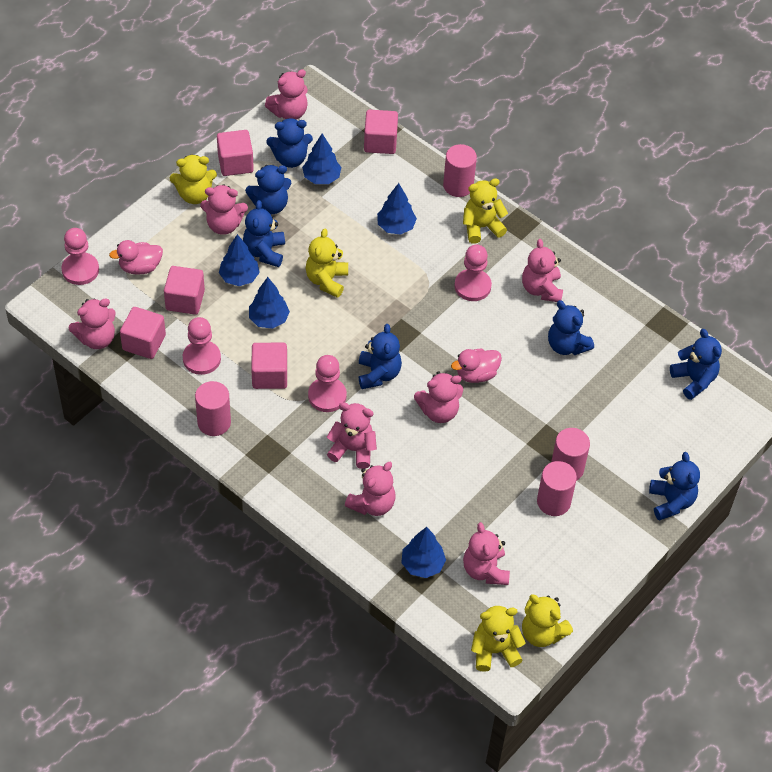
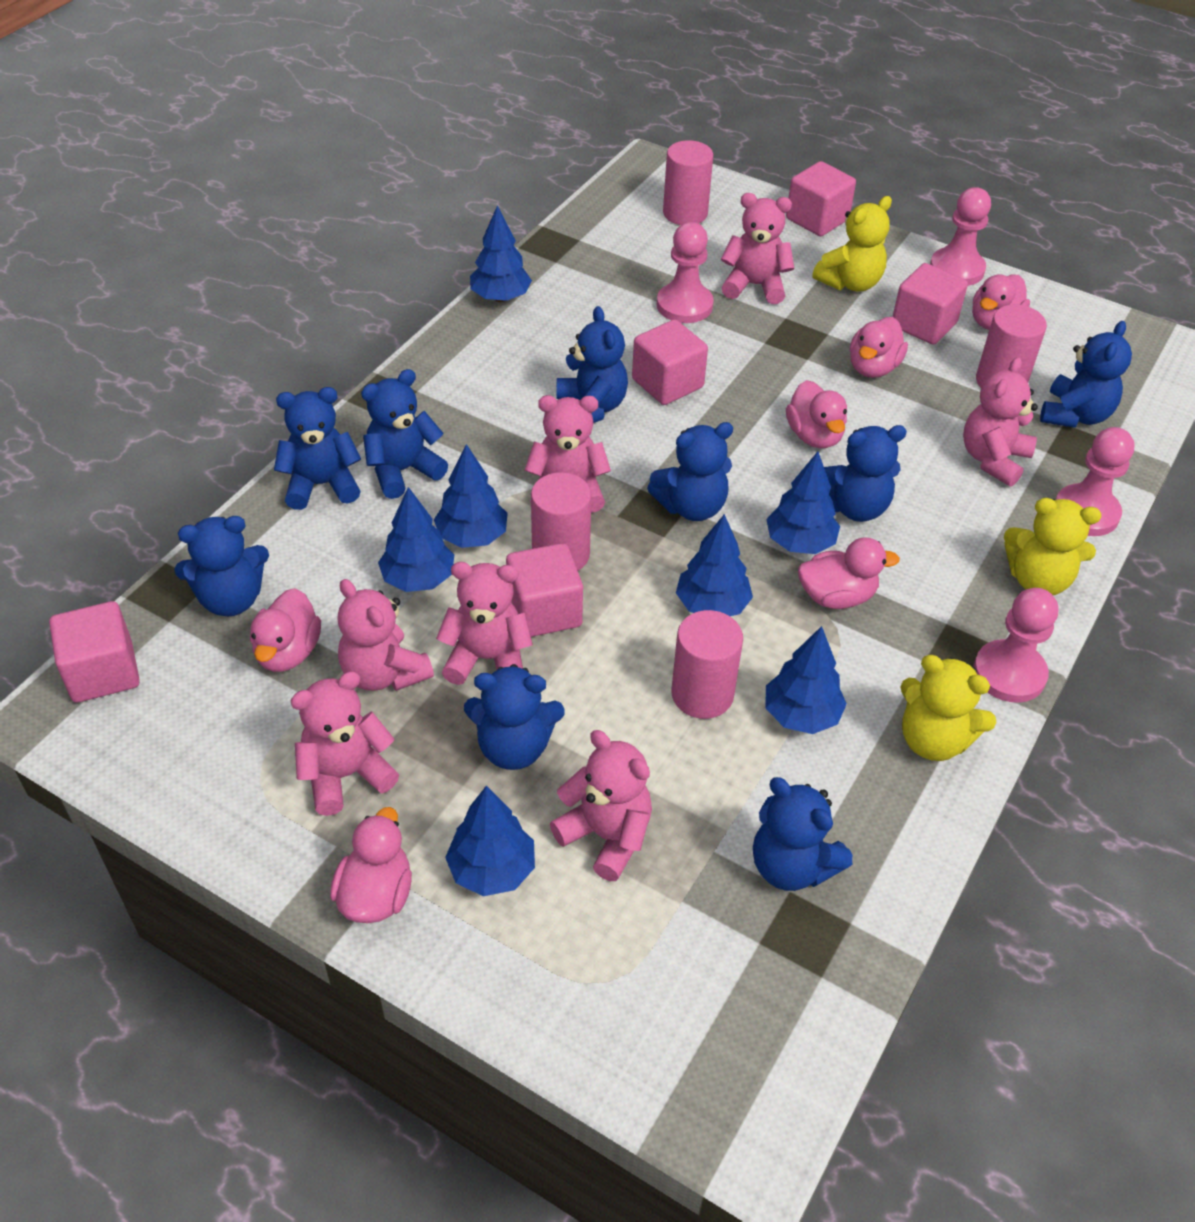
blue teddy bear: 7 -> 9
blue tree: 5 -> 7
pink duck: 2 -> 6
pink teddy bear: 8 -> 7
yellow teddy bear: 5 -> 3

